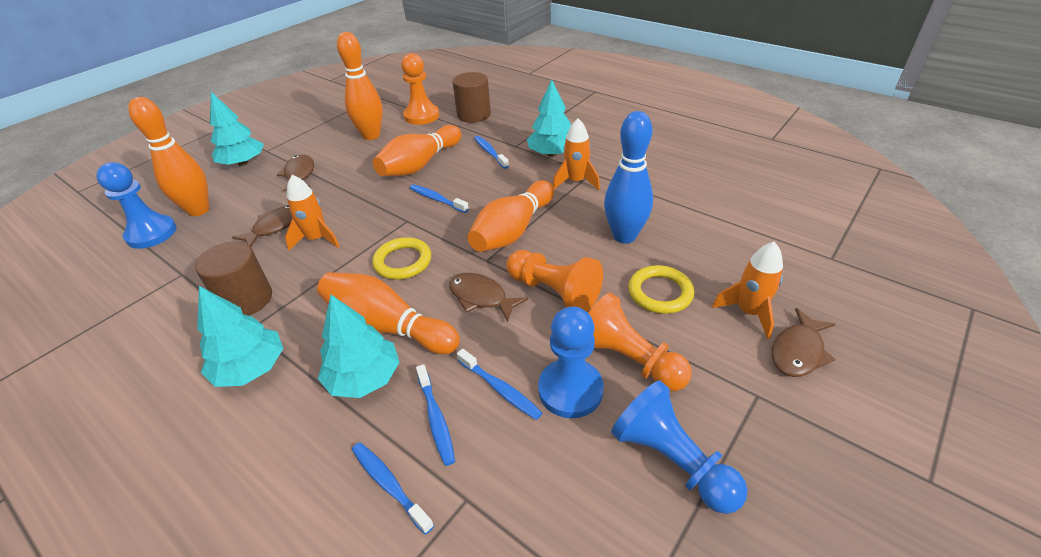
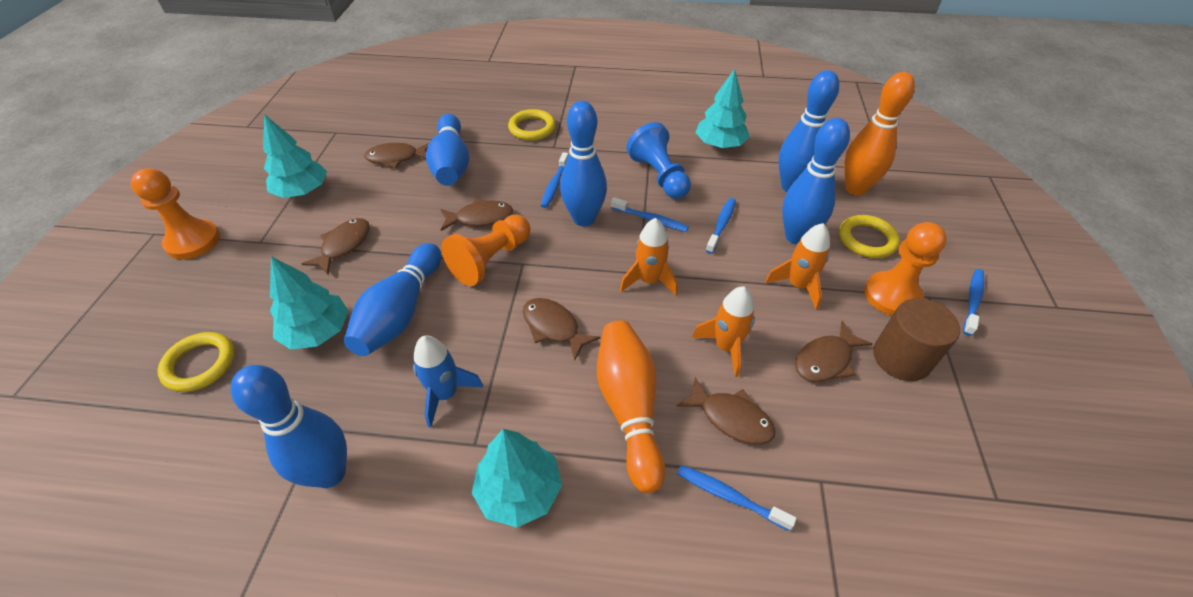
blue bowling pin: 1 -> 6
blue pawn: 3 -> 1
blue rocket: 0 -> 1
brown cylinder: 2 -> 1
brown fish: 4 -> 6
orange bowling pin: 5 -> 2
yellow ring: 2 -> 3

